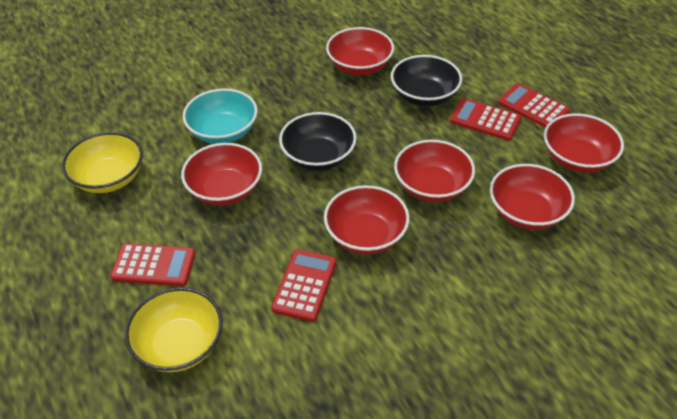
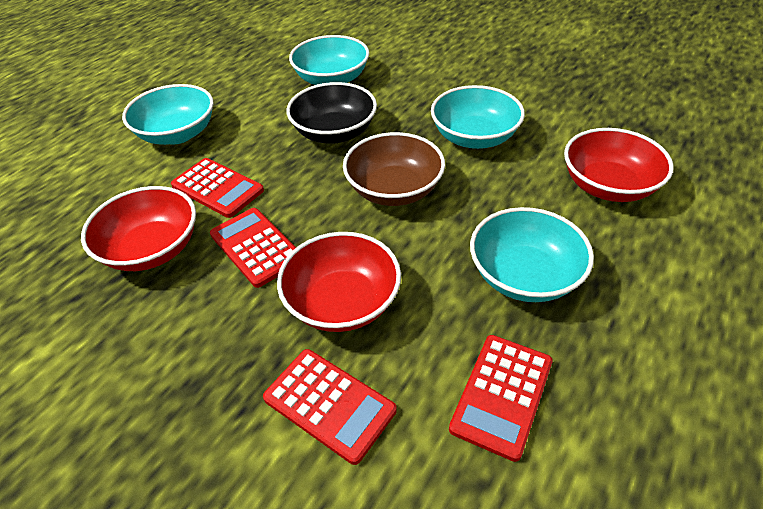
black bowl: 2 -> 1
brown bowl: 0 -> 1
red bowl: 6 -> 3
turquoise bowl: 1 -> 4
yellow bowl: 2 -> 0

